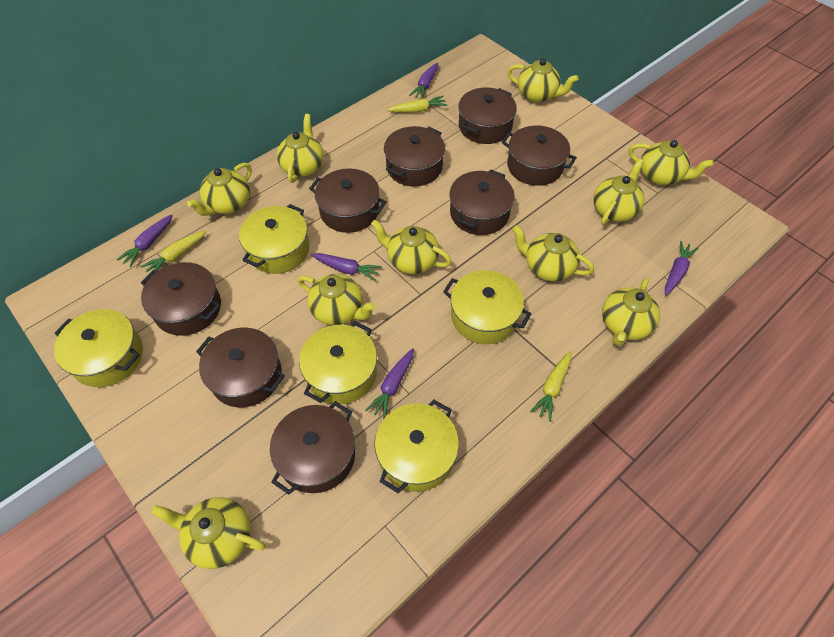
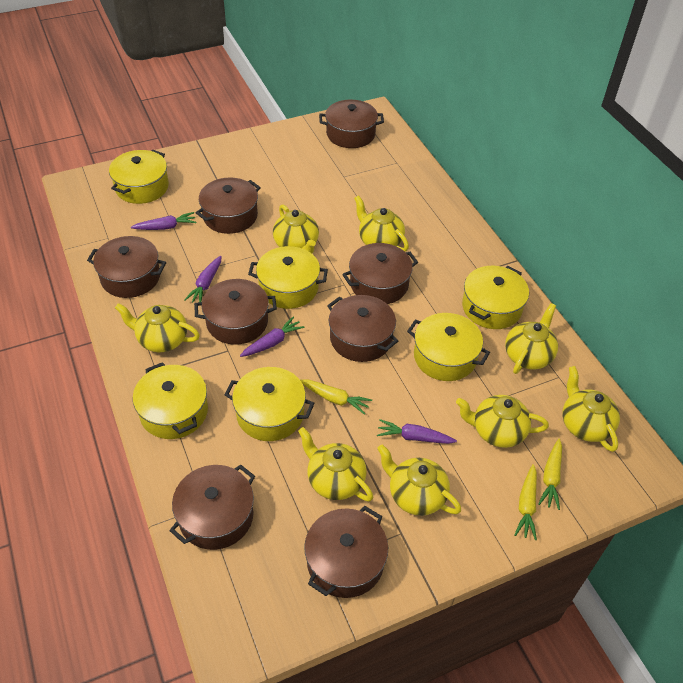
purple carrot: 5 -> 4
yellow pot: 5 -> 6
yellow teapot: 10 -> 8

